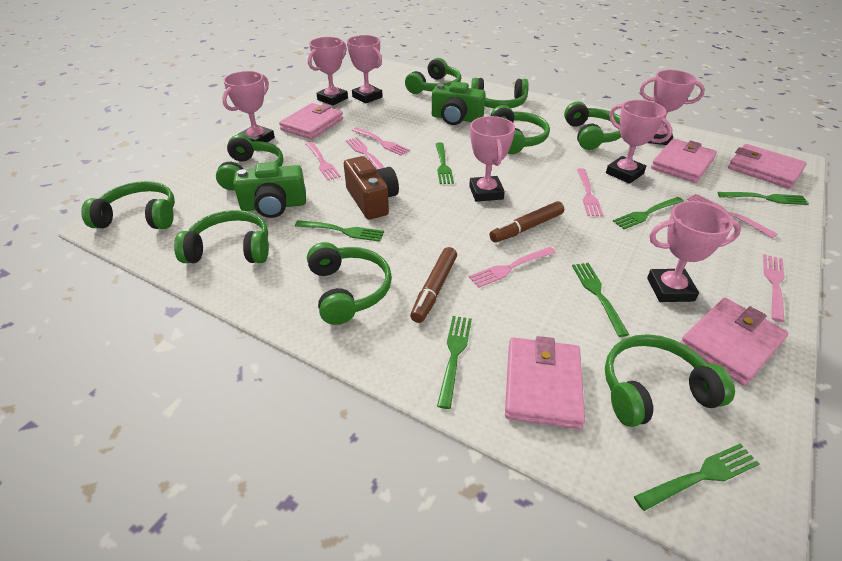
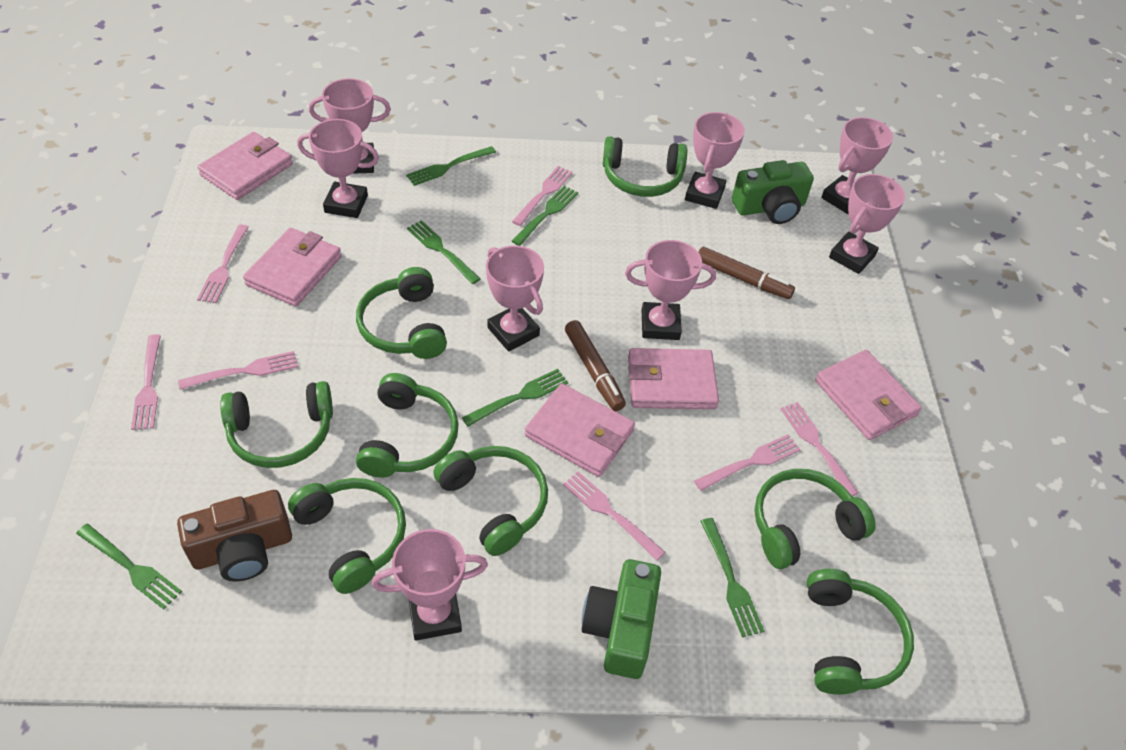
green fork: 7 -> 6
green headphones: 9 -> 8
pink trophy: 7 -> 8

